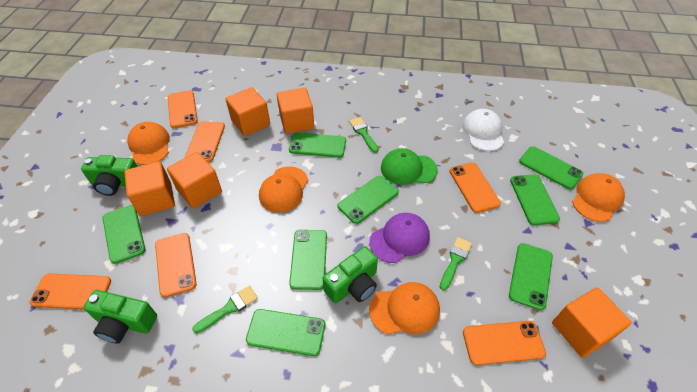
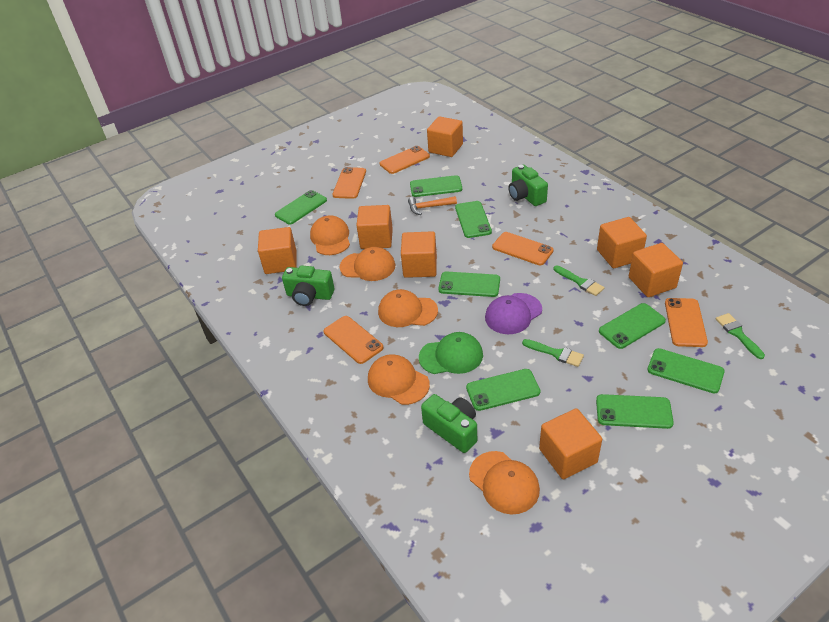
orange cap: 4 -> 5
orange cube: 5 -> 7
orange hammer: 0 -> 1
orange phone: 6 -> 5
white cap: 1 -> 0

